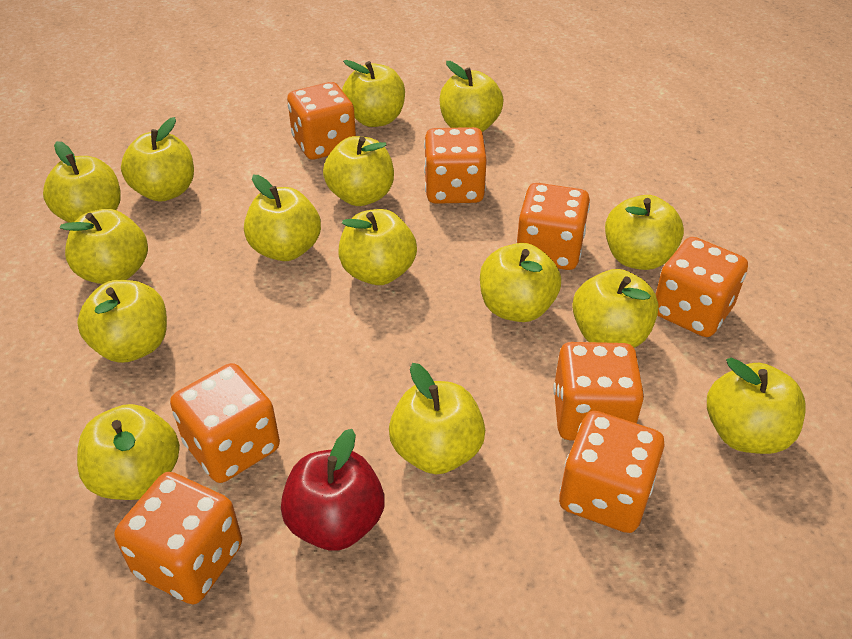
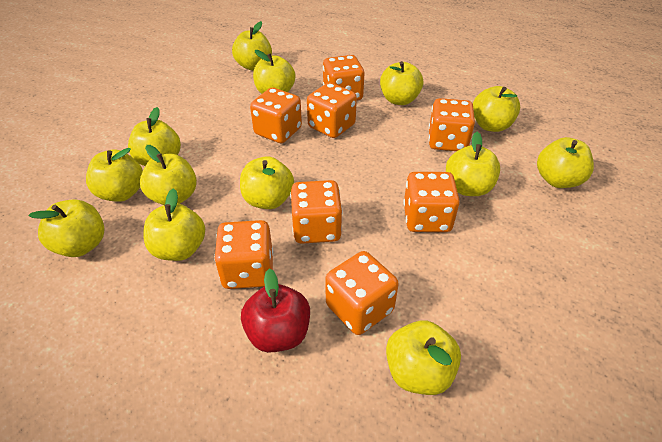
yellow apple: 15 -> 13

